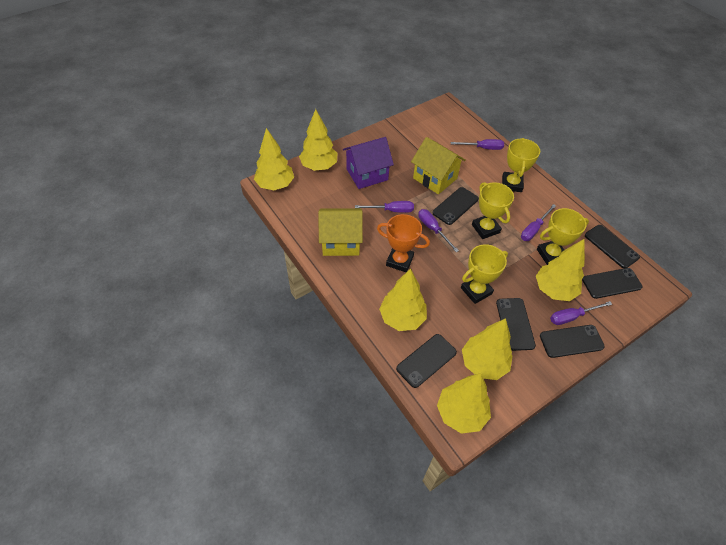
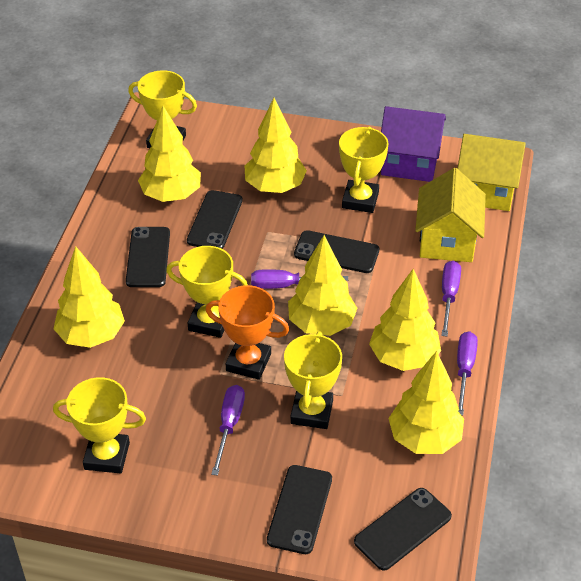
black phone: 6 -> 5
purple screwdriver: 5 -> 4
yellow trophy: 4 -> 5

